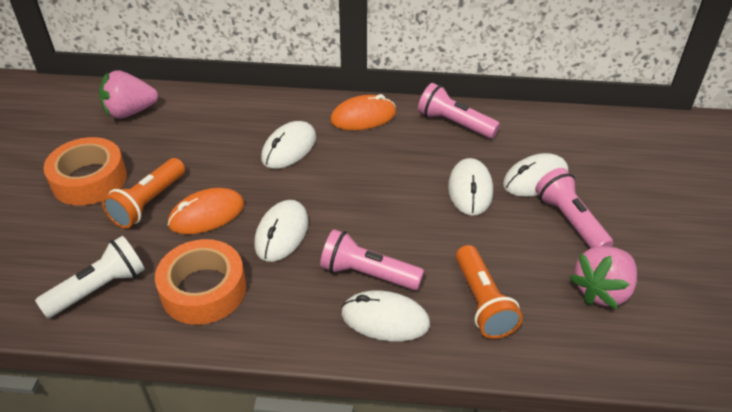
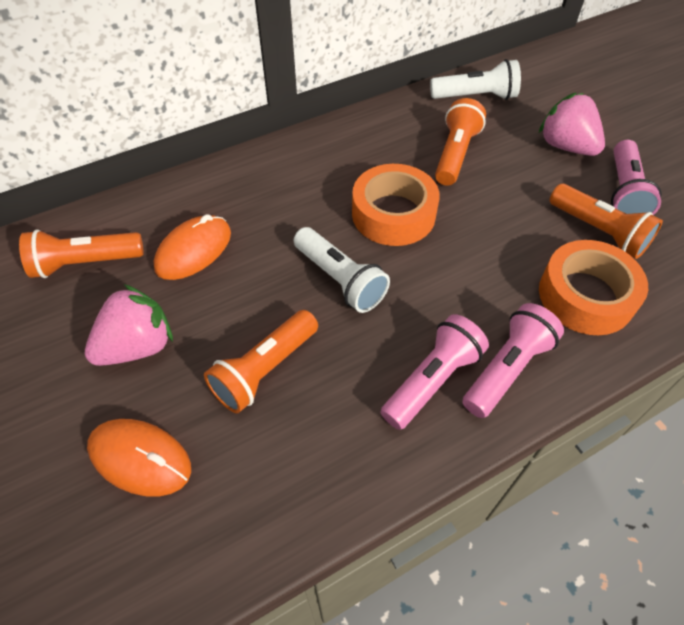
orange flashlight: 2 -> 4
white flashlight: 1 -> 2
white mouse: 5 -> 0

